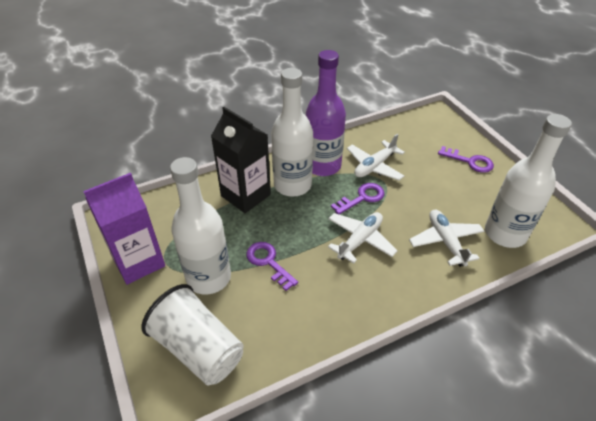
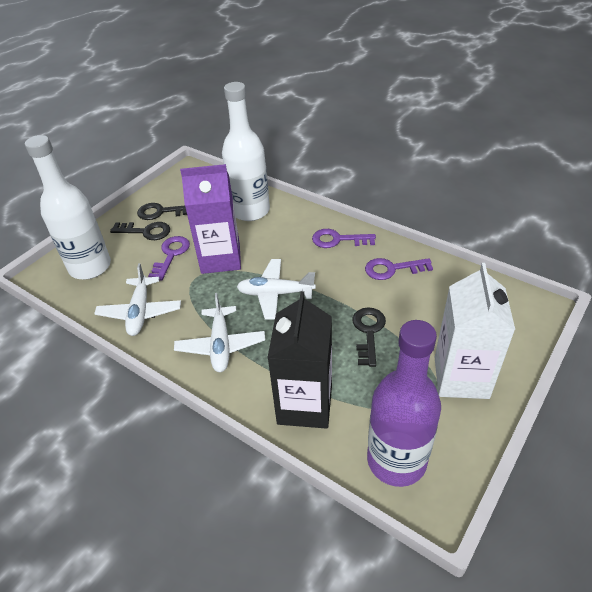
black key: 0 -> 3
white bottle: 3 -> 2
white carton: 0 -> 1
white cup: 1 -> 0

